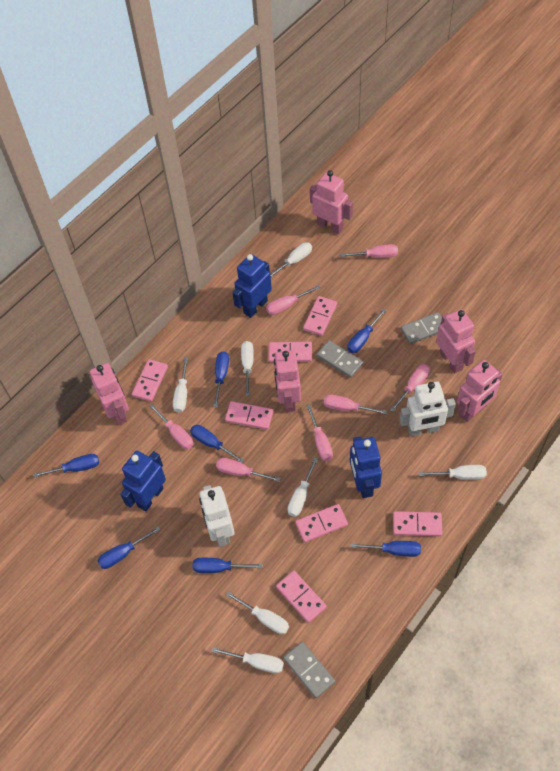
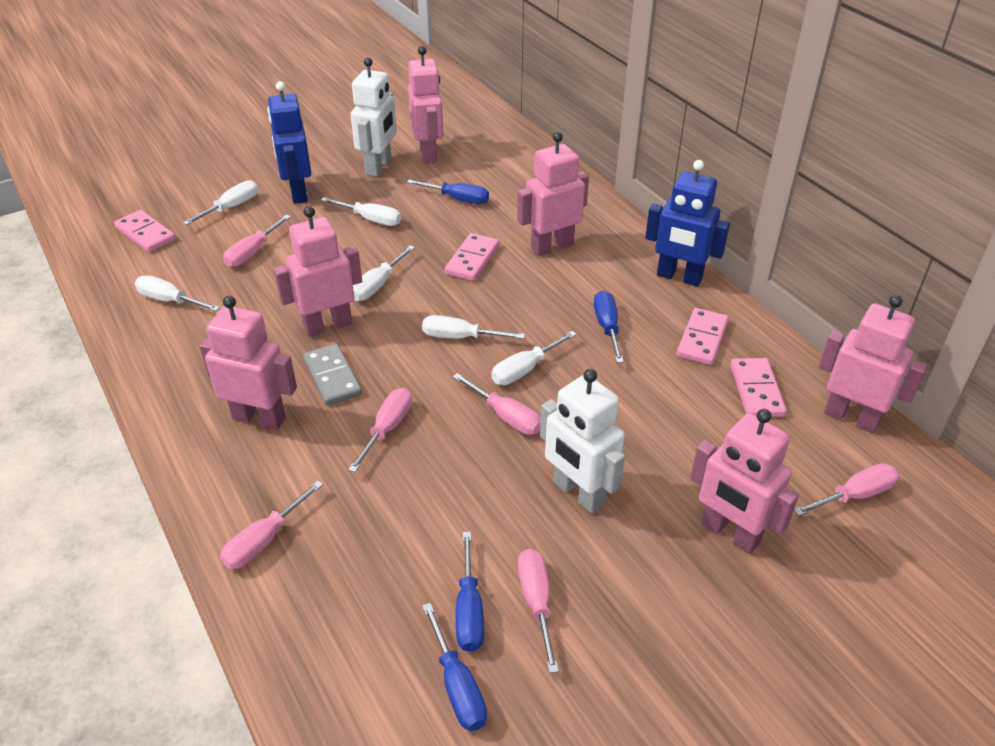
blue robot: 3 -> 2
blue screwdriver: 7 -> 4
grey domino: 3 -> 1
pink domino: 7 -> 4
pink robot: 5 -> 6
pink screwdriver: 7 -> 6
white screwdriver: 7 -> 6

